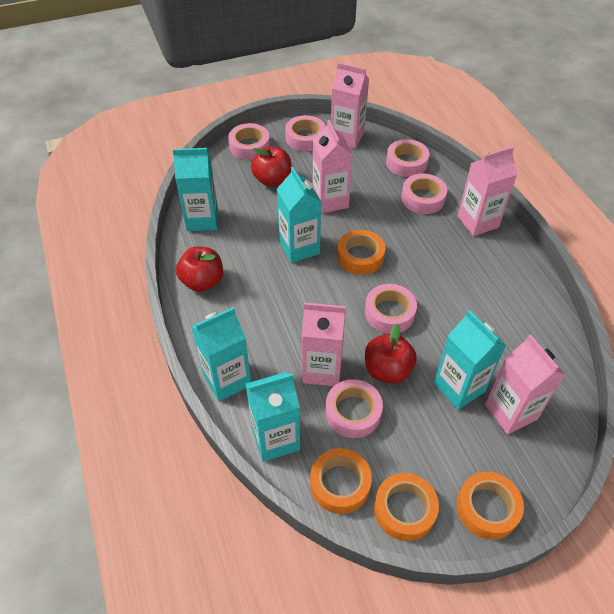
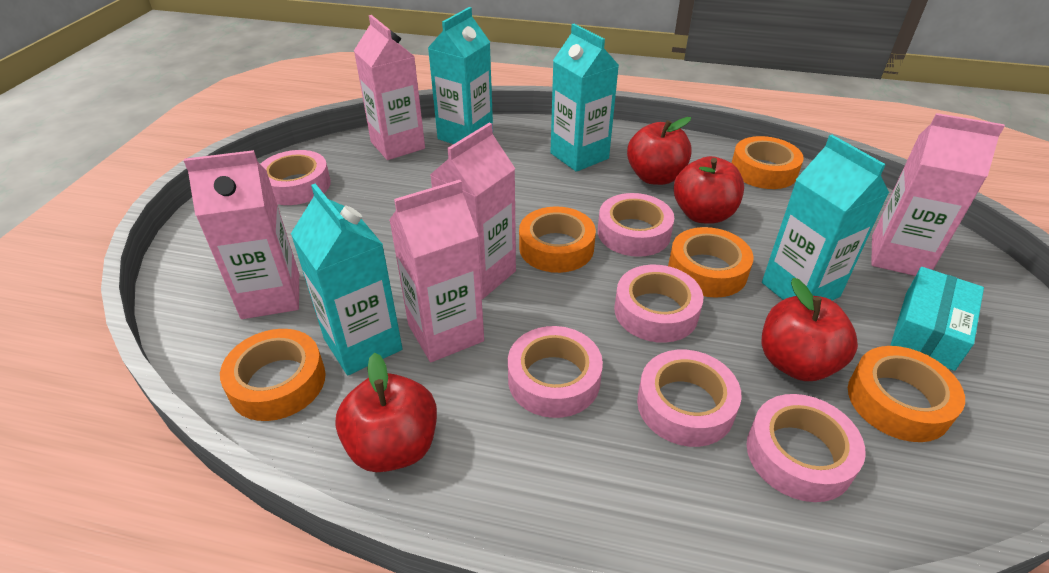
orange tape: 4 -> 5
red apple: 3 -> 4
turquoise box: 0 -> 1
turquoise carton: 5 -> 4

